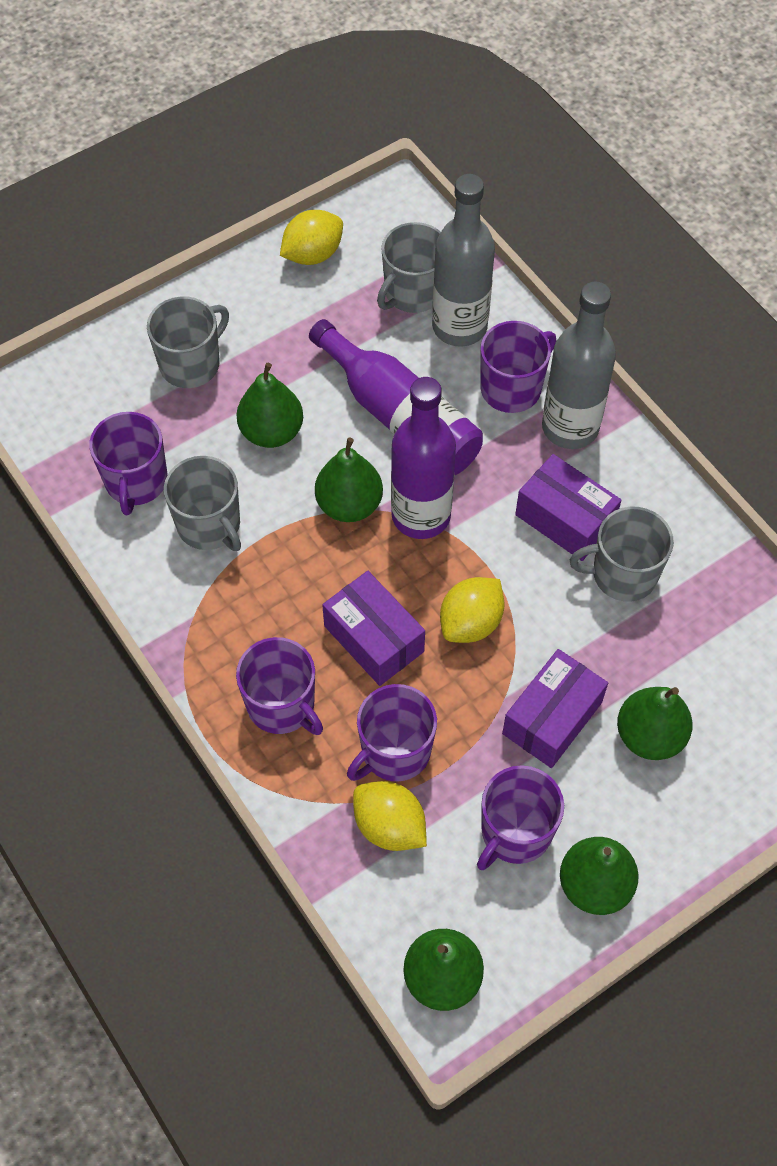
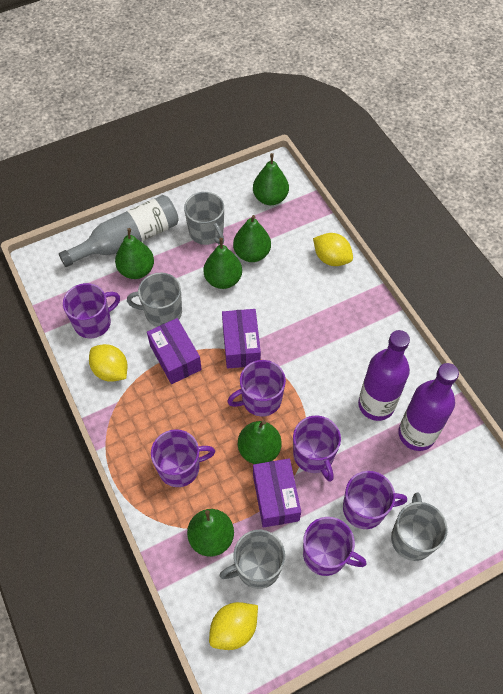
green pear: 5 -> 6
grey bottle: 2 -> 1
purple mug: 5 -> 6

